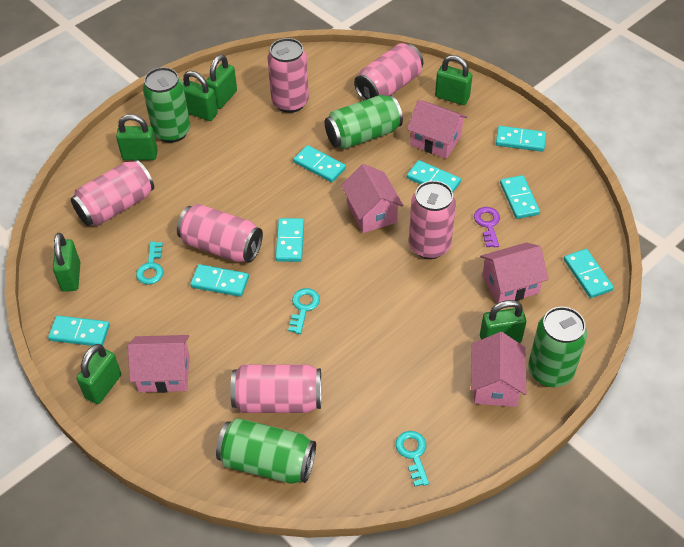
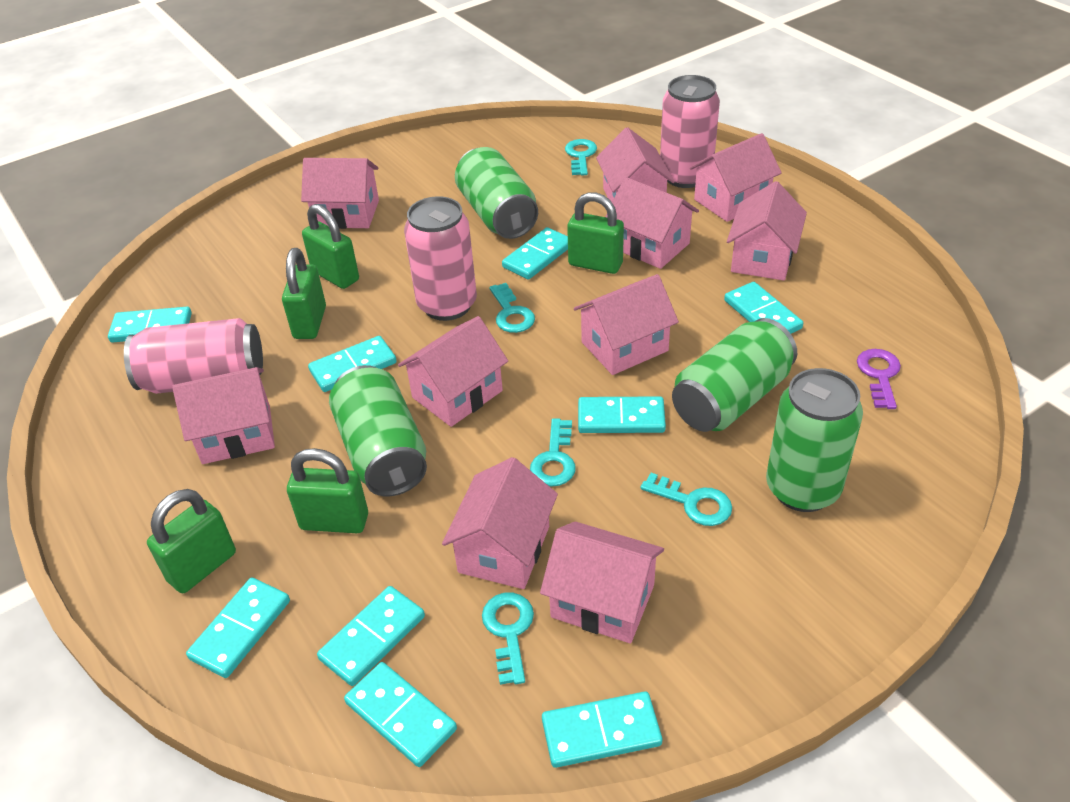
green padlock: 7 -> 5
pink can: 6 -> 3
pink house: 5 -> 10
turquoise domino: 8 -> 9
turquoise key: 3 -> 5

